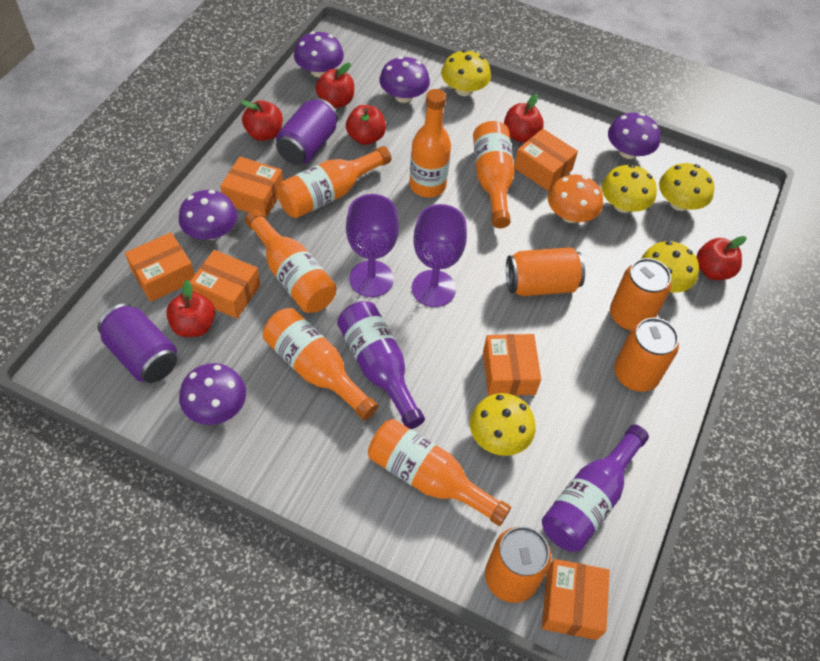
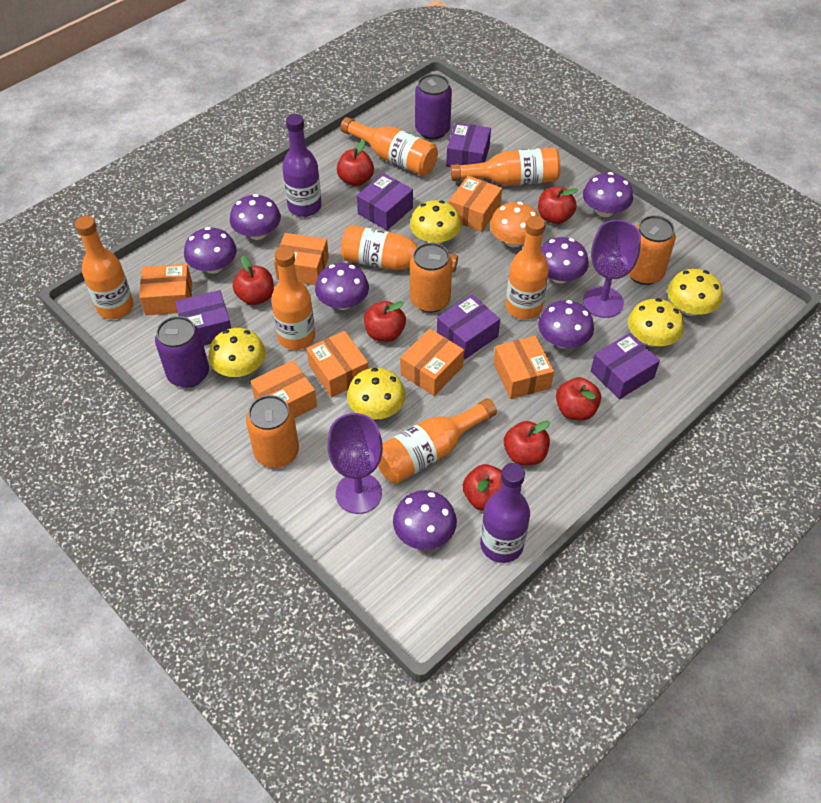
orange bottle: 6 -> 7
orange box: 6 -> 7
orange can: 4 -> 3
purple box: 0 -> 5
purple mushroom: 5 -> 7
red apple: 6 -> 7

